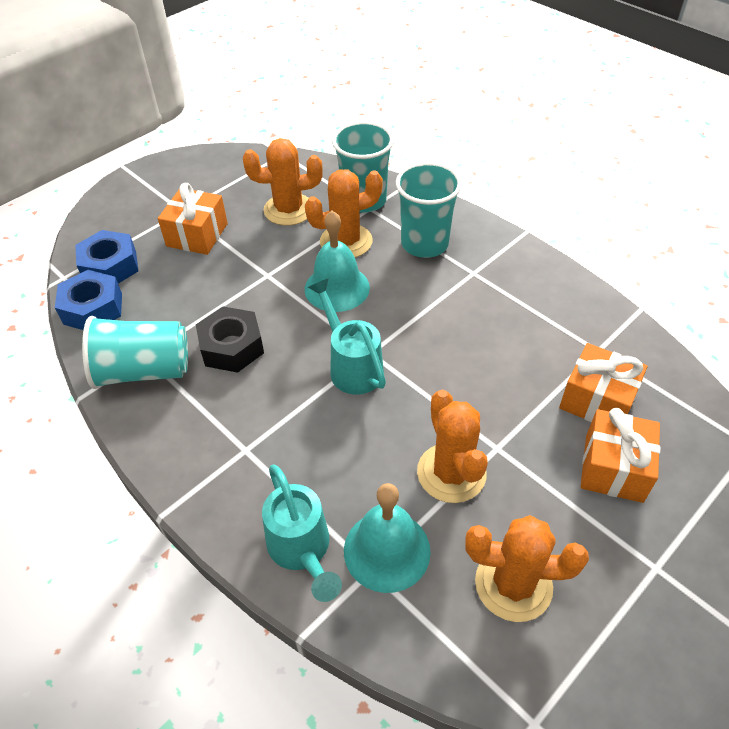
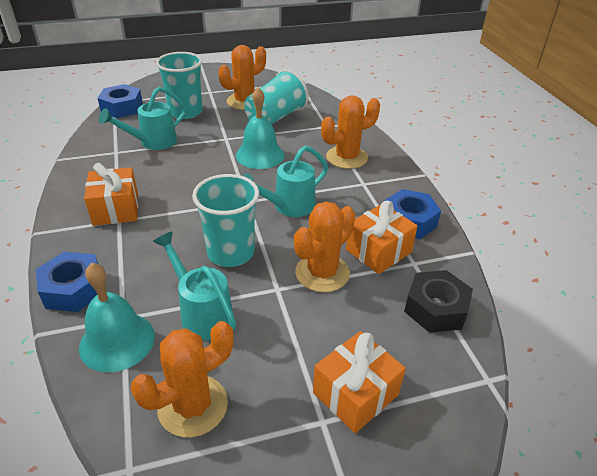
blue nut: 2 -> 3
turquoise watering can: 2 -> 3

